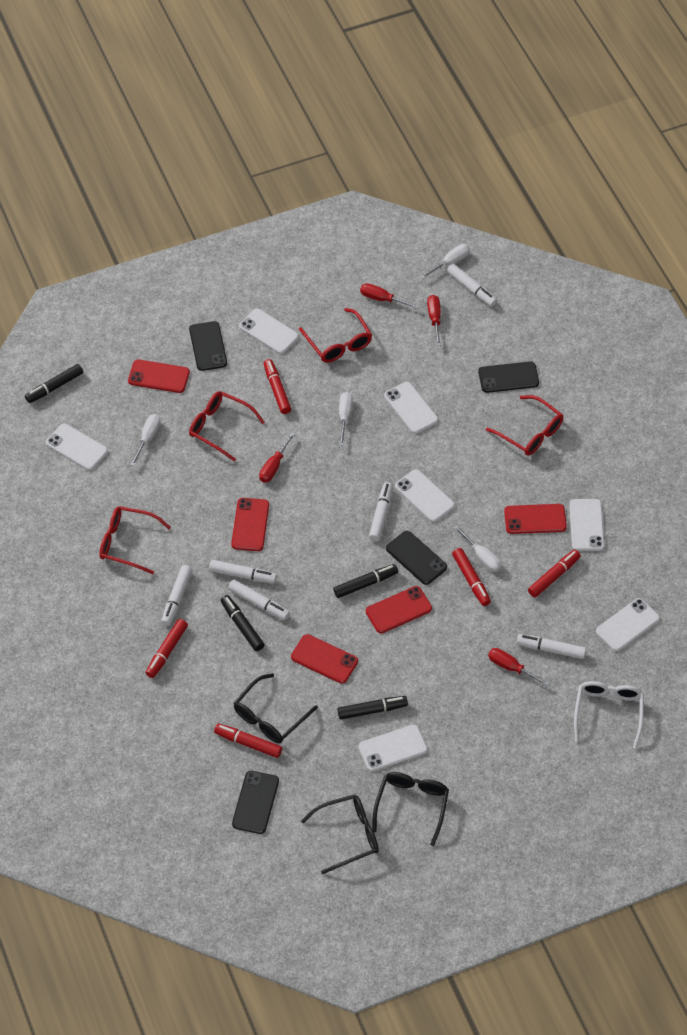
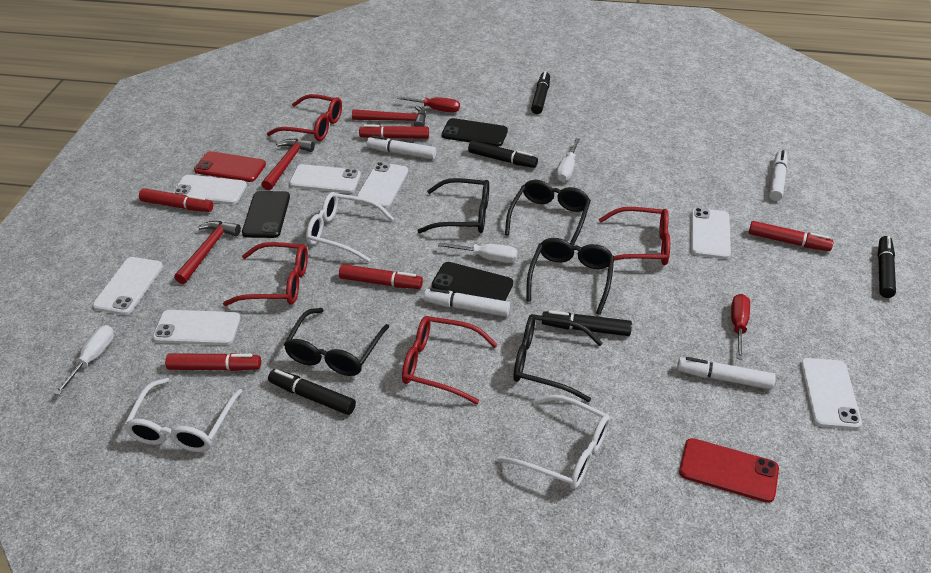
black glasses: 3 -> 5
black marker: 4 -> 5
black phone: 4 -> 3
red hammer: 0 -> 3
red phone: 5 -> 2
red screwdriver: 4 -> 2
white glasses: 1 -> 3
white marker: 6 -> 4
white screwdriver: 4 -> 3

